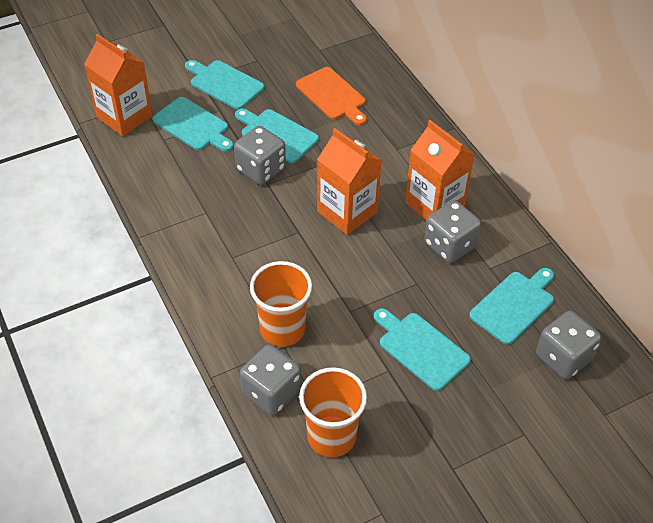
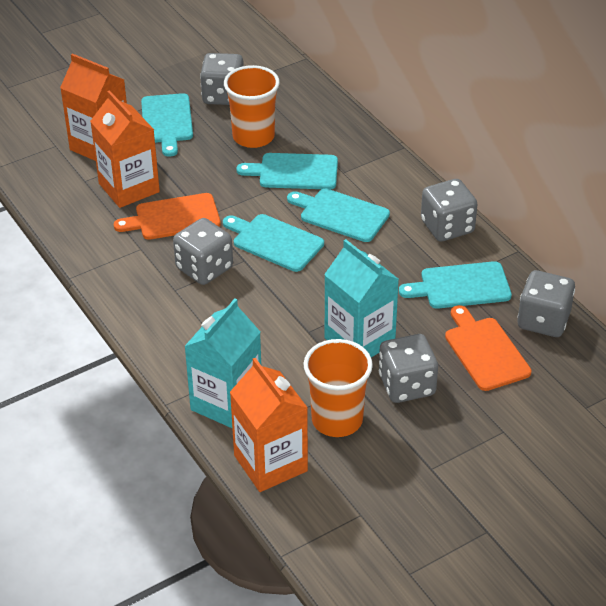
grey dice: 4 -> 5
orange cutting board: 1 -> 2
turquoise carton: 0 -> 2

